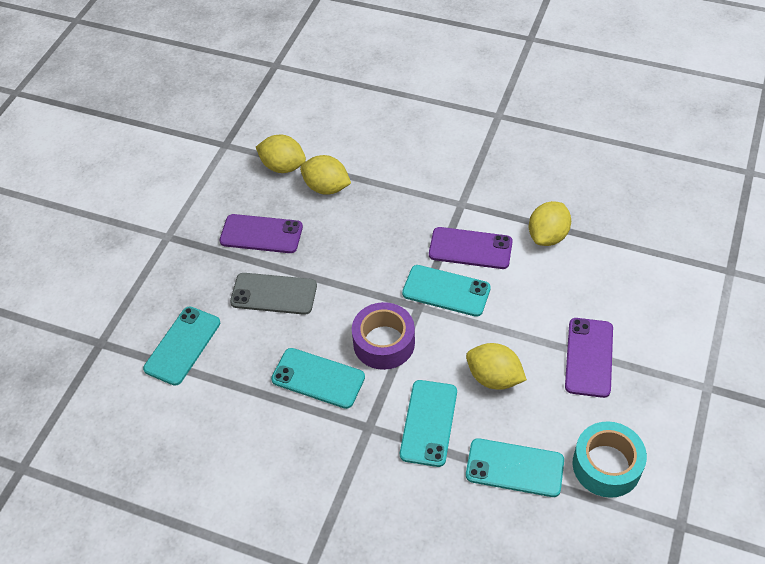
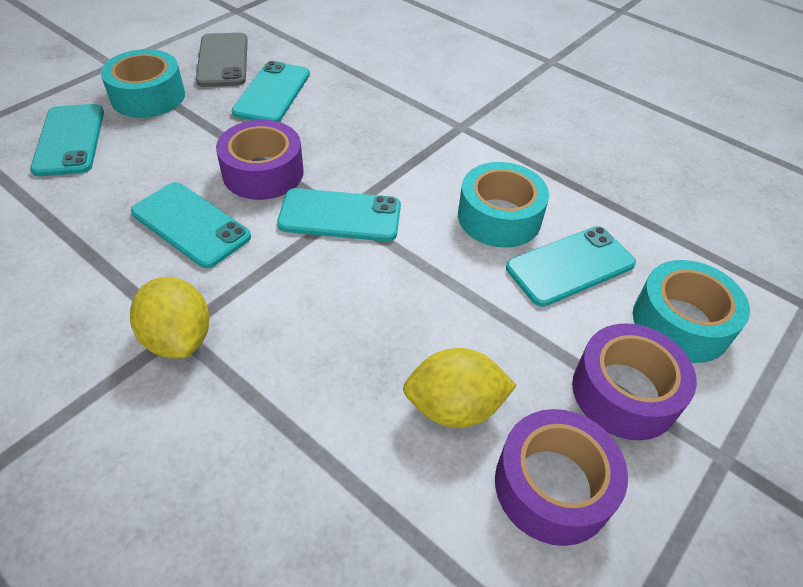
purple phone: 3 -> 0
purple tape: 1 -> 3
turquoise tape: 1 -> 3
yellow lemon: 4 -> 2

